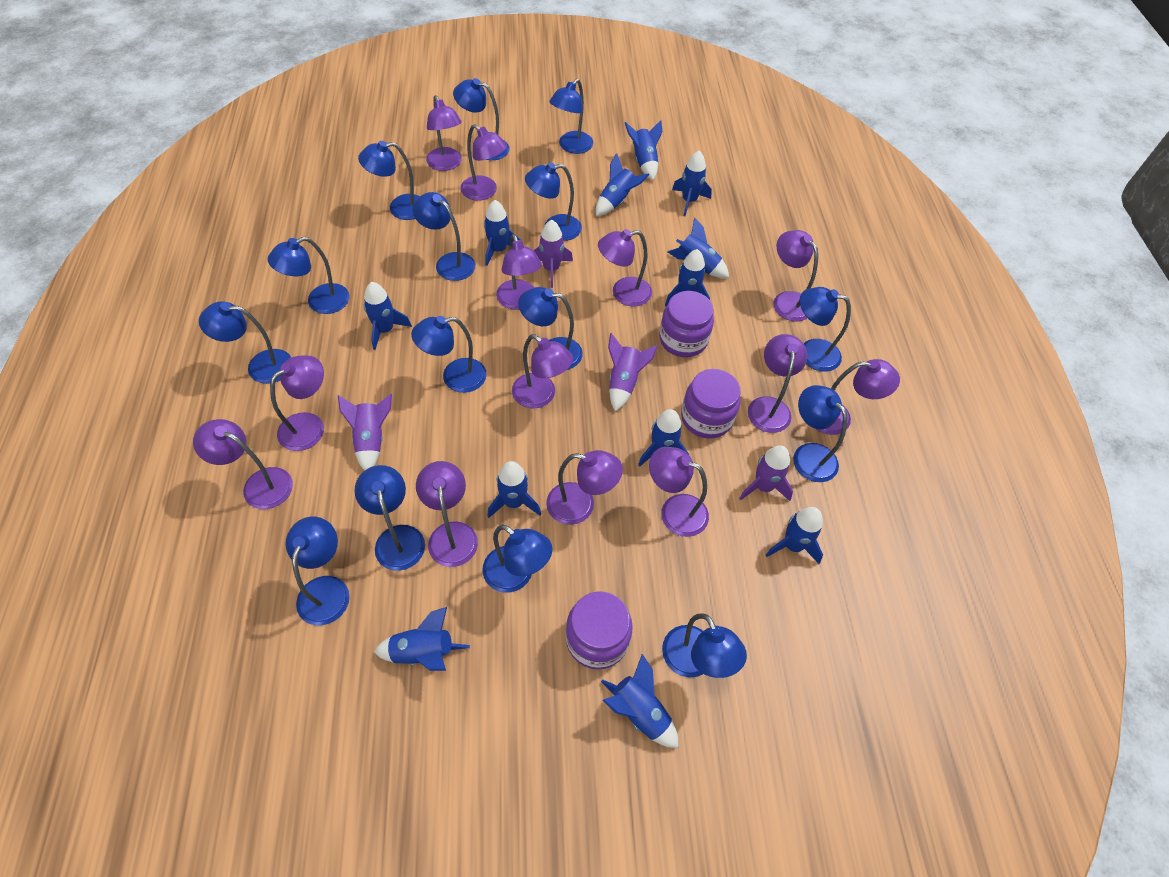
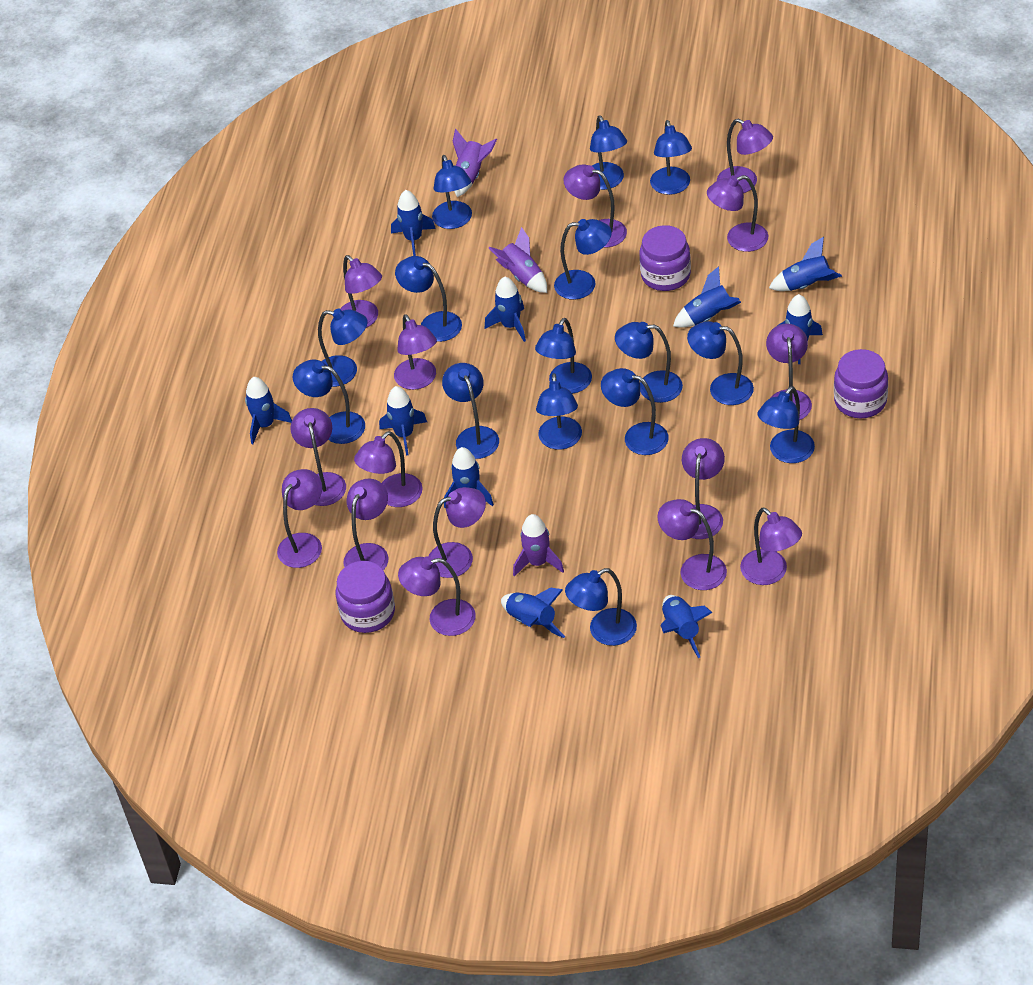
blue rocket: 12 -> 10
purple lamp: 13 -> 15
purple rocket: 4 -> 3

